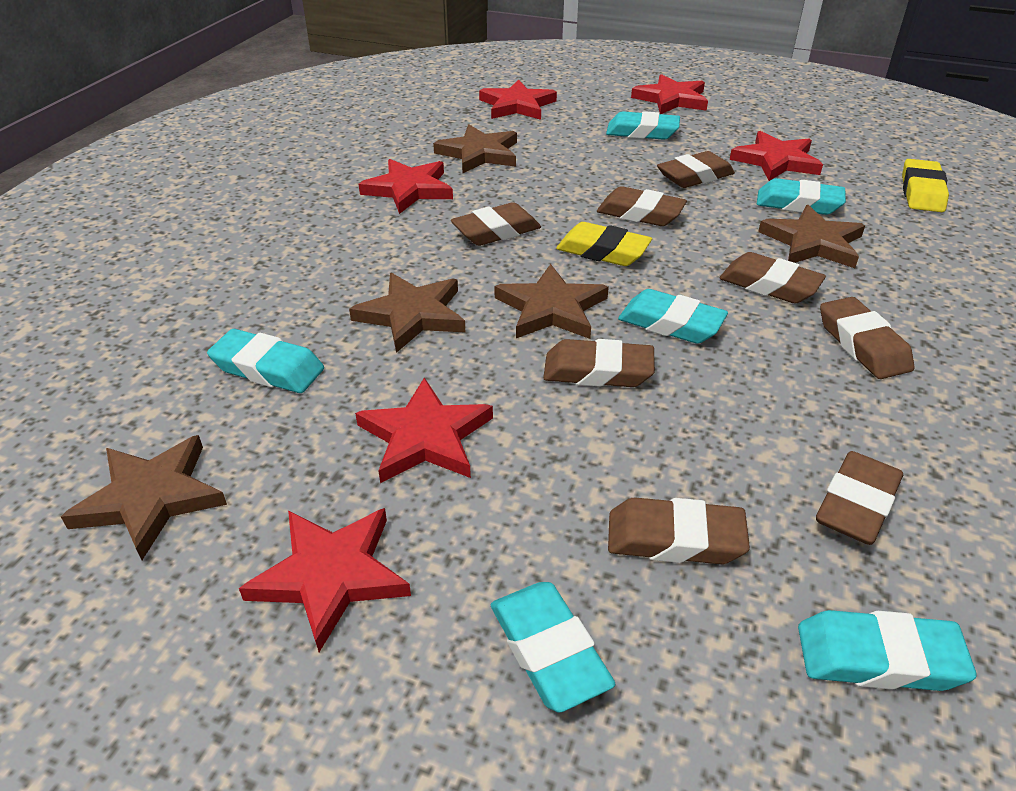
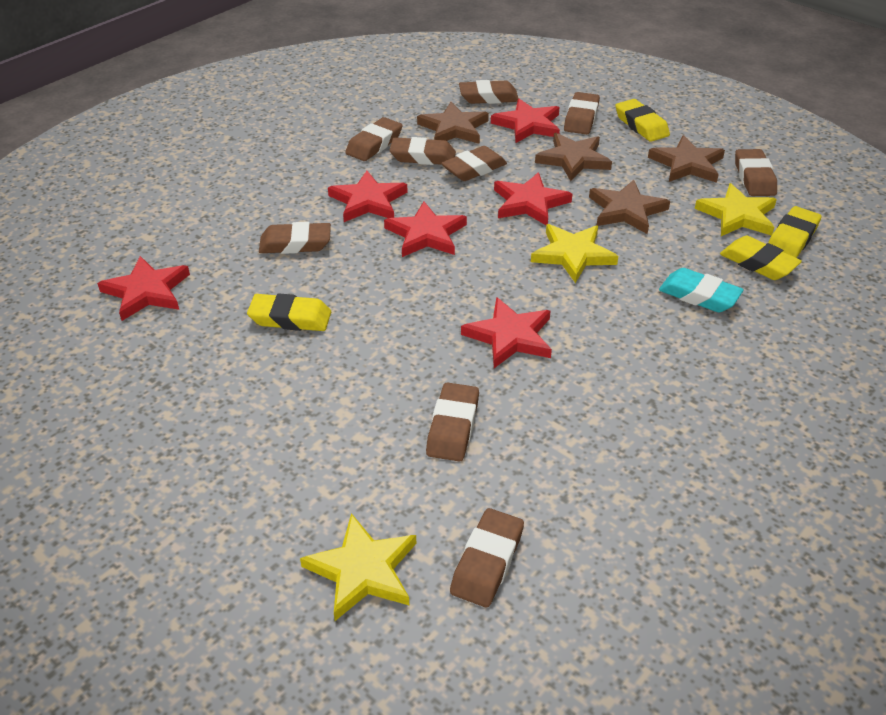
brown eraser: 8 -> 9
brown star: 5 -> 4
turquoise eraser: 6 -> 1
yellow eraser: 2 -> 4
yellow star: 0 -> 3

